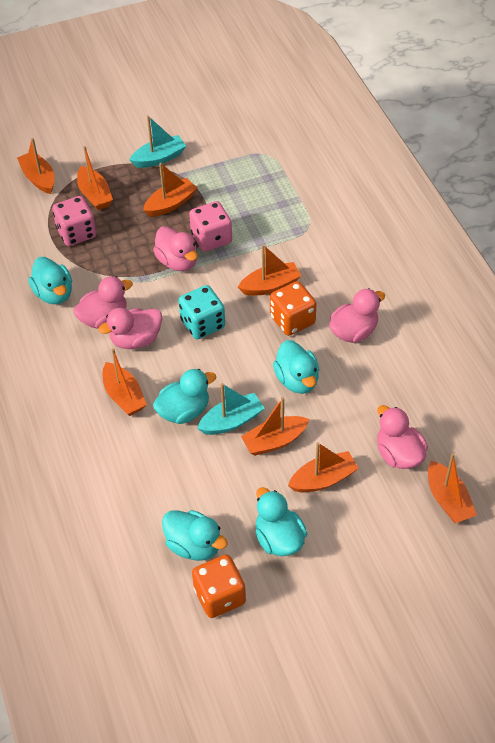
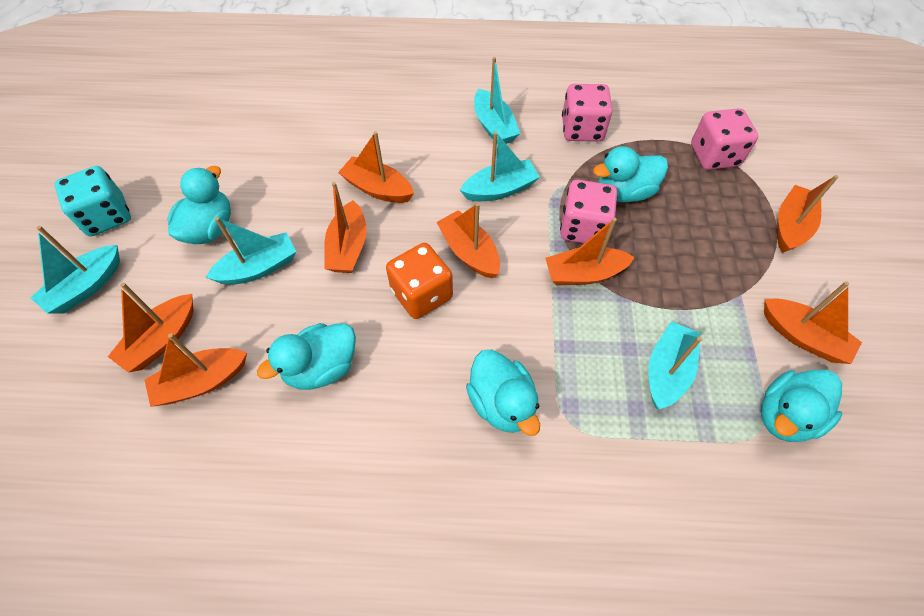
orange dice: 2 -> 1
pink dice: 2 -> 3
pink duck: 5 -> 0
turquoise boat: 2 -> 5

